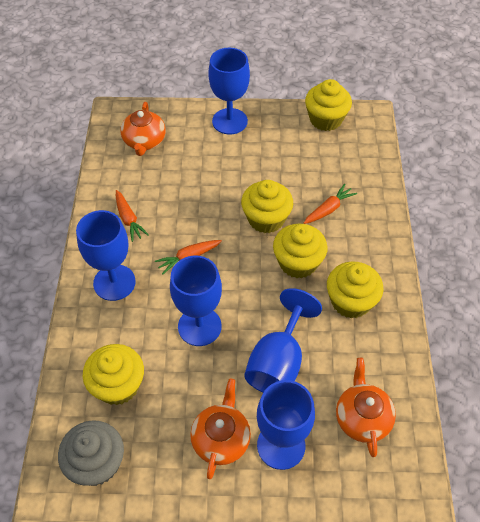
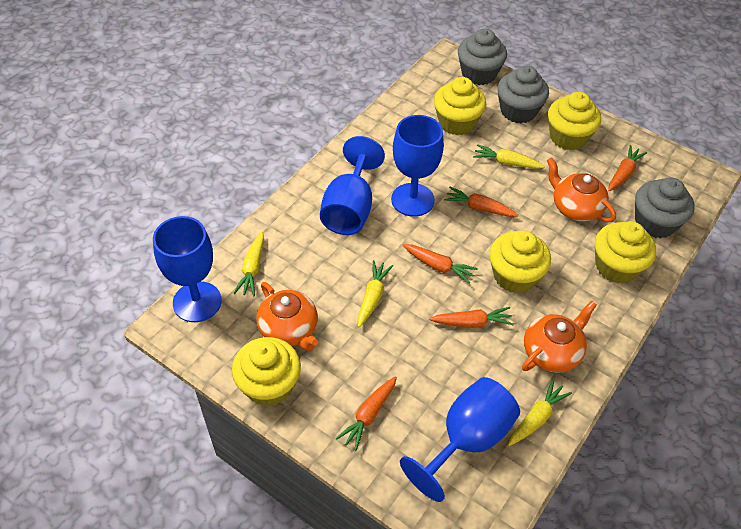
blue goblet: 5 -> 4
grey cupcake: 1 -> 3
orange carrot: 3 -> 5
yellow carrot: 0 -> 4

